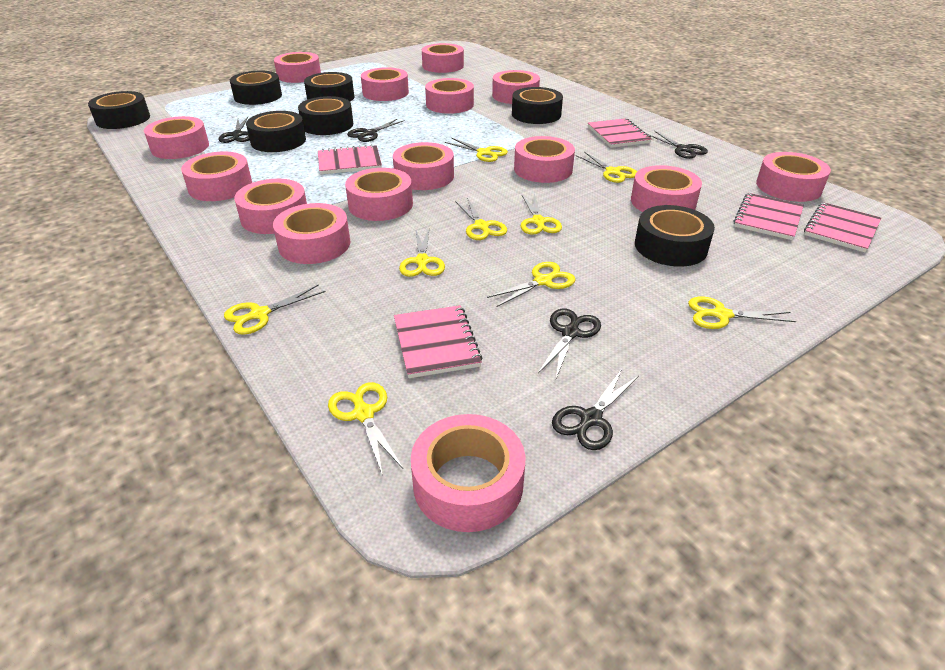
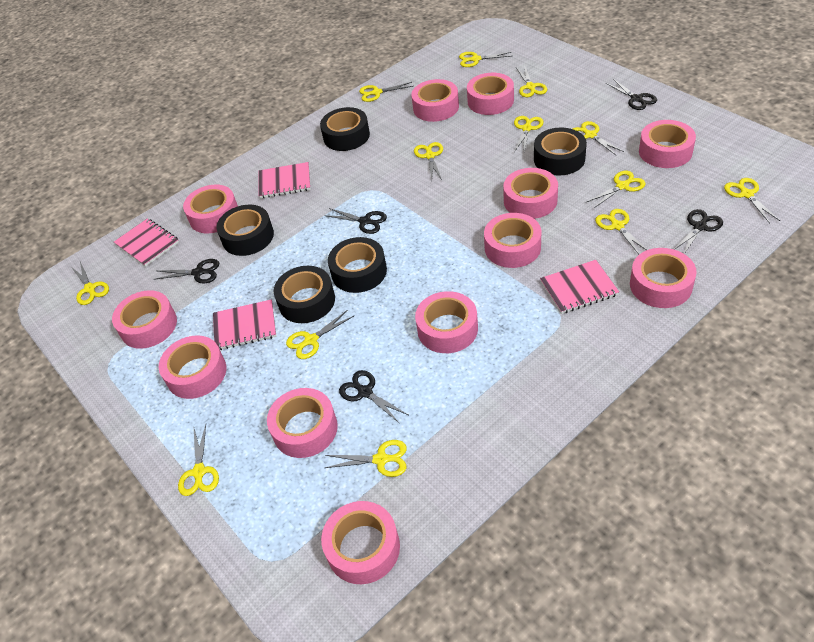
black tape: 7 -> 5
pink notebook: 5 -> 4
pink tape: 15 -> 12
yellow scissors: 9 -> 13

